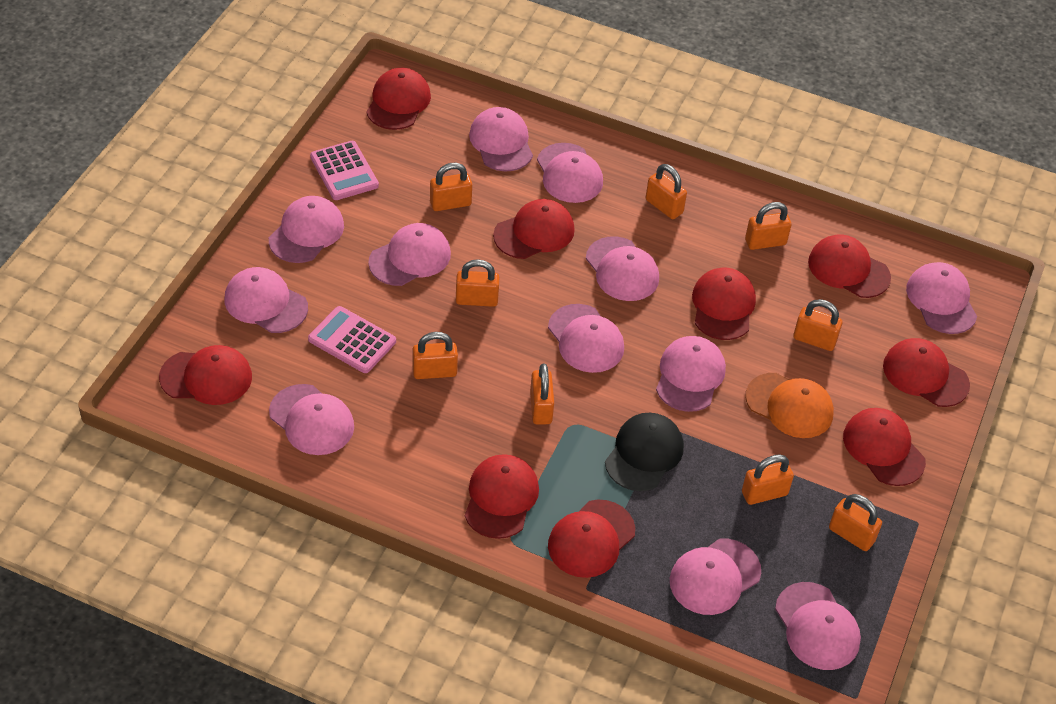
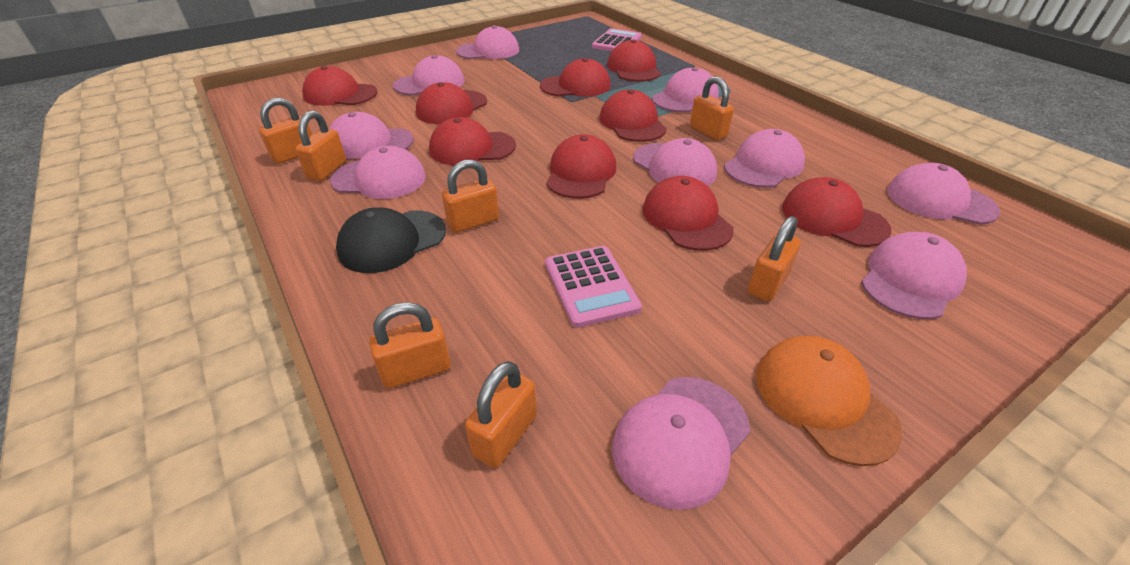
orange padlock: 9 -> 7
pink cap: 12 -> 10

